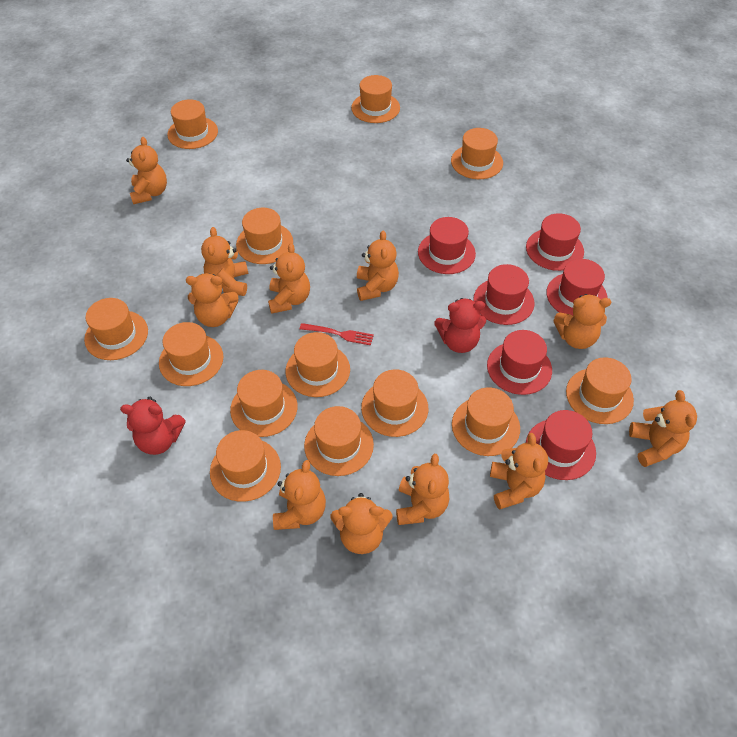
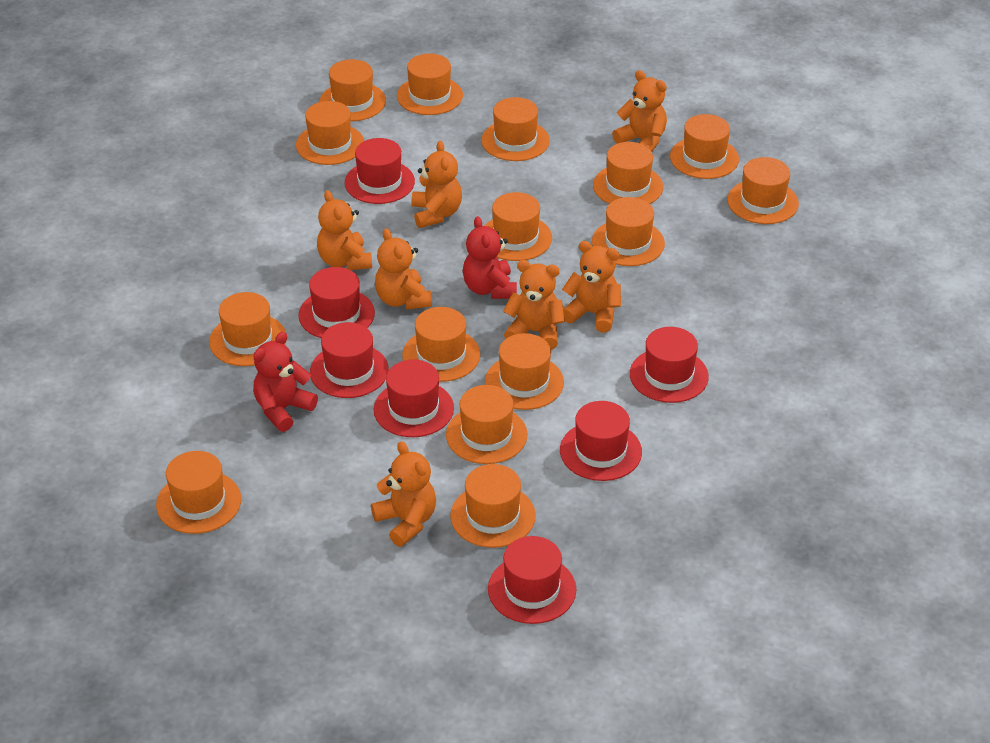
orange hat: 13 -> 15
orange teddy bear: 11 -> 7
red fork: 1 -> 0
red hat: 6 -> 7

